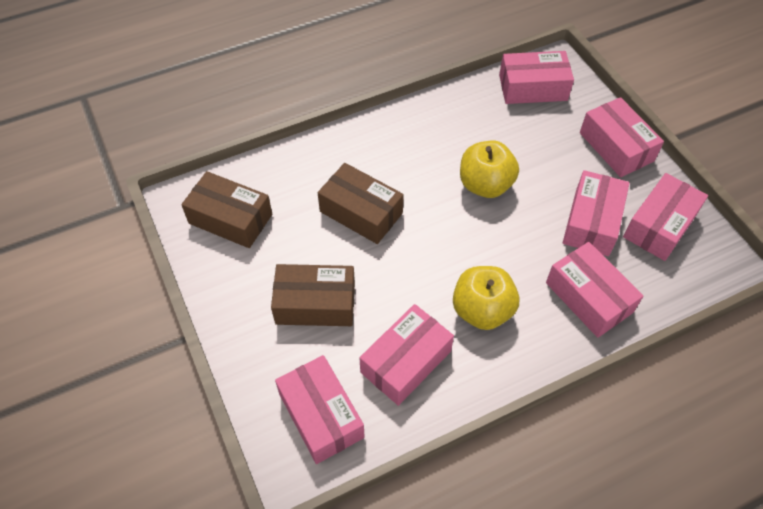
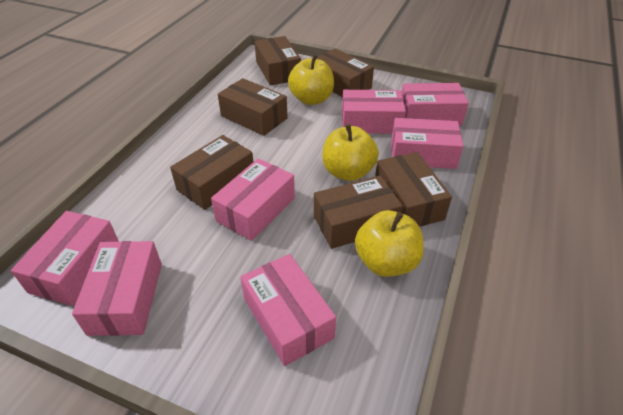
brown box: 3 -> 6
yellow apple: 2 -> 3

